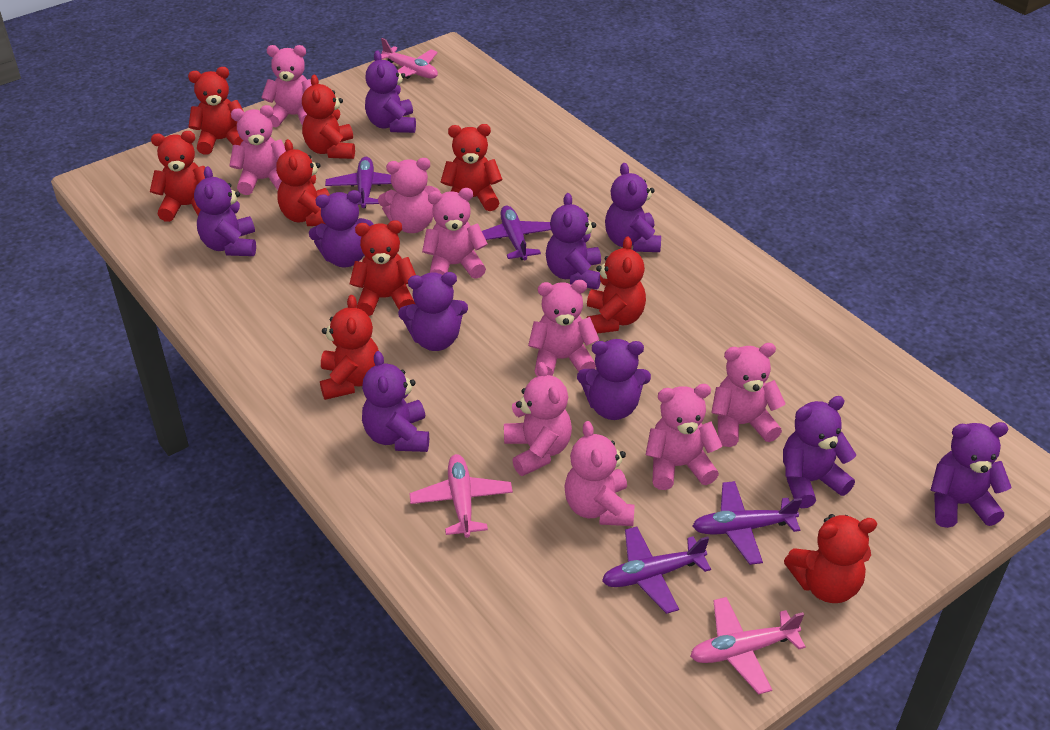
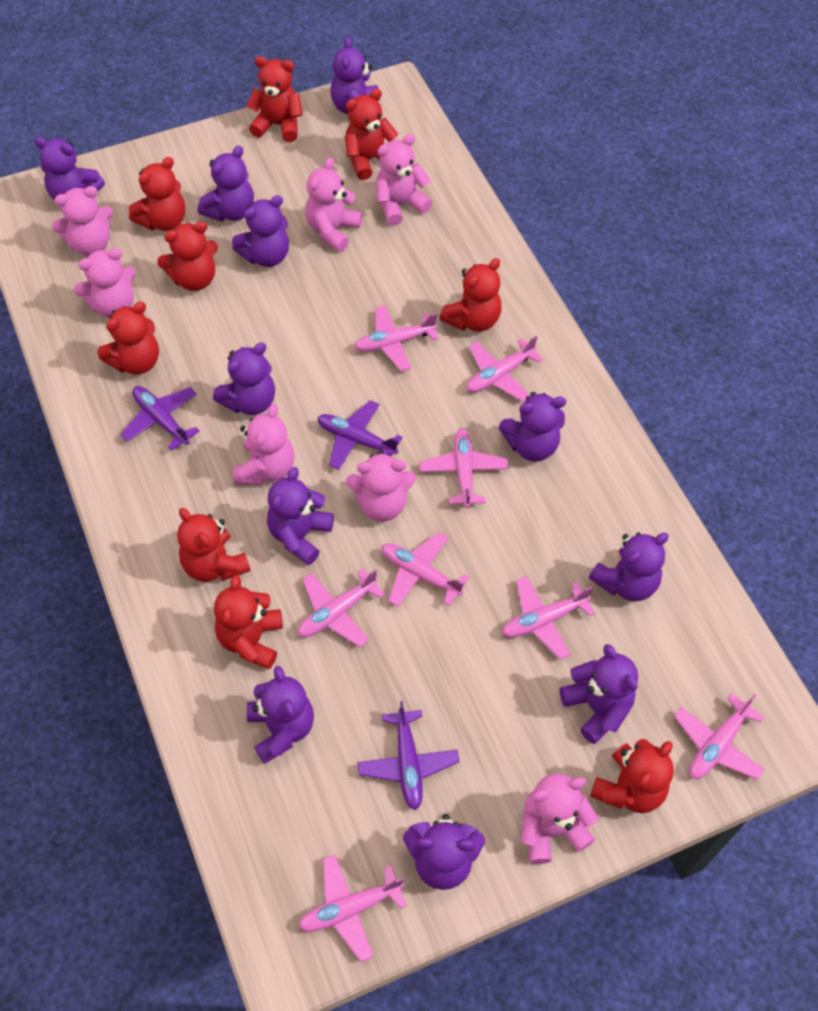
pink plane: 3 -> 8
pink teddy bear: 9 -> 7
purple plane: 4 -> 3
purple teddy bear: 10 -> 11

